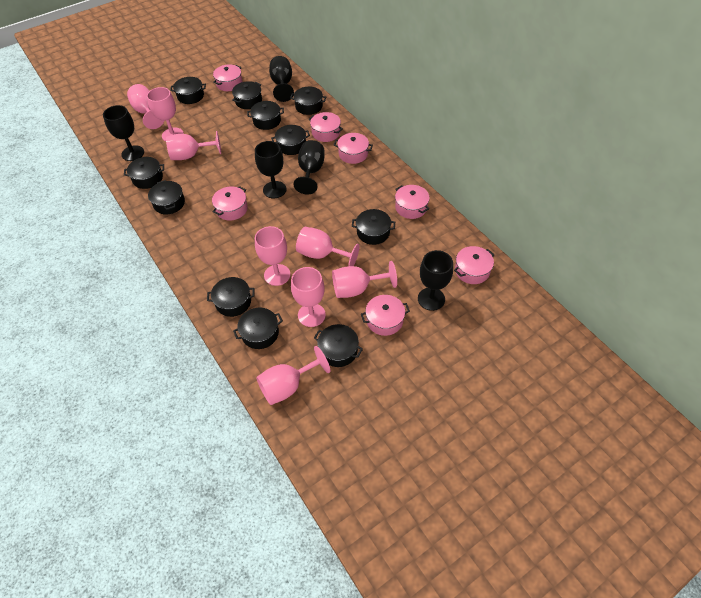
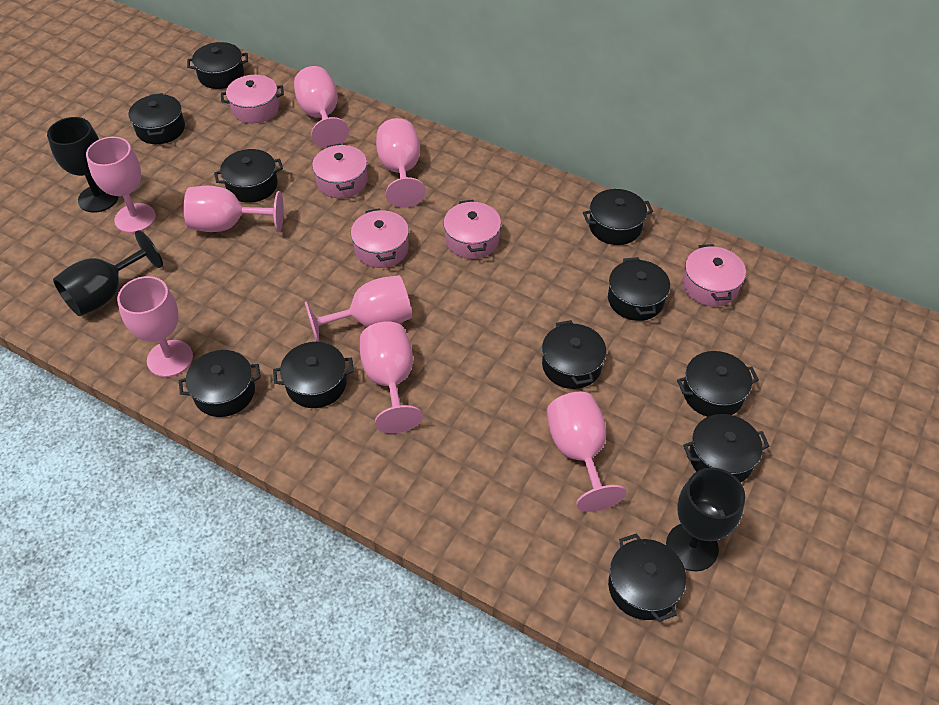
black goblet: 5 -> 3
pink pot: 7 -> 5

